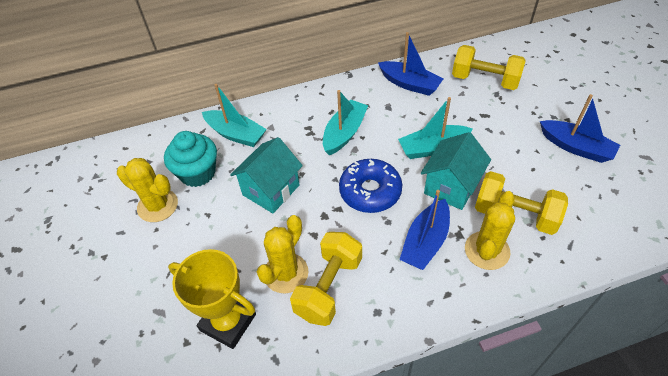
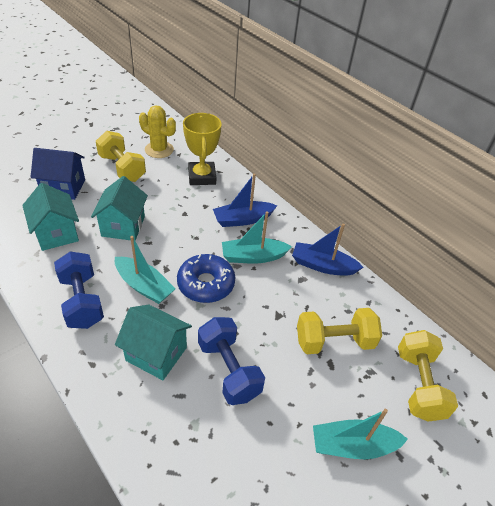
blue boat: 3 -> 2
blue dumbbell: 0 -> 2
blue house: 0 -> 1
turquoise cupcake: 1 -> 0
turquoise house: 2 -> 3
yellow cactus: 3 -> 1

